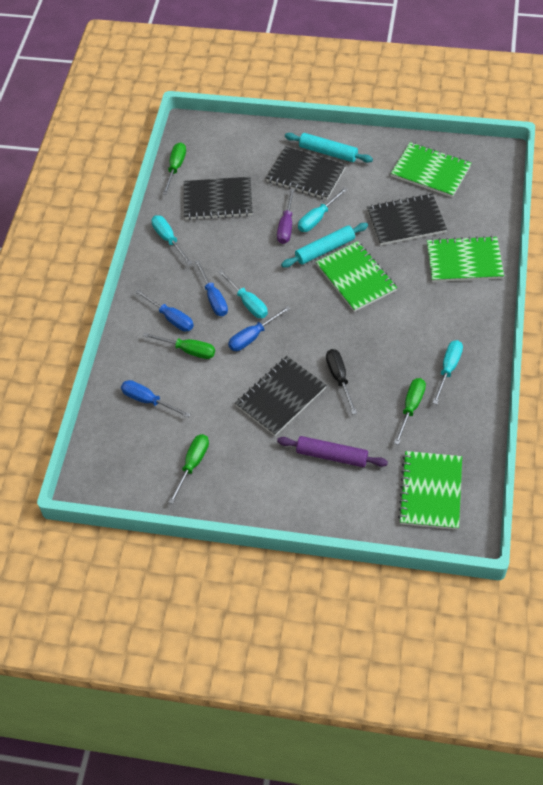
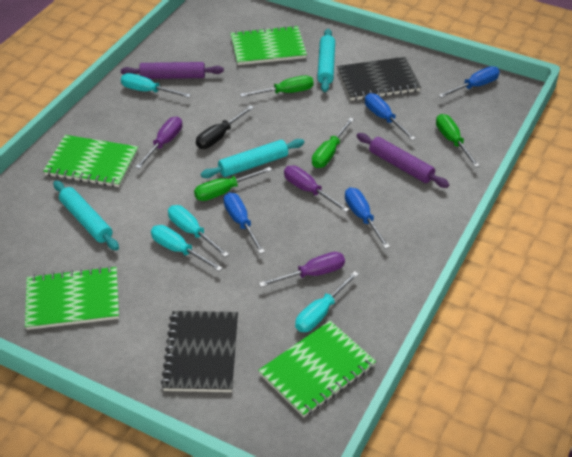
black notebook: 4 -> 2
purple rolling pin: 1 -> 2
purple screwdriver: 1 -> 3
turquoise rolling pin: 2 -> 3

